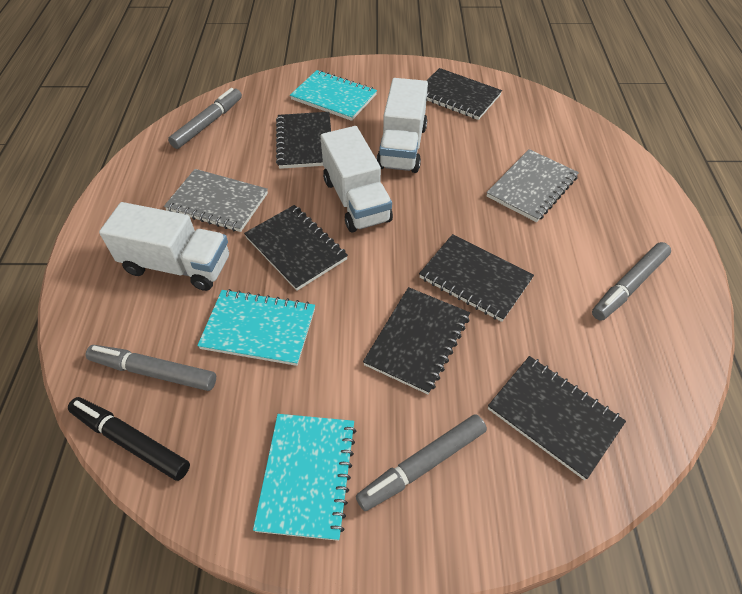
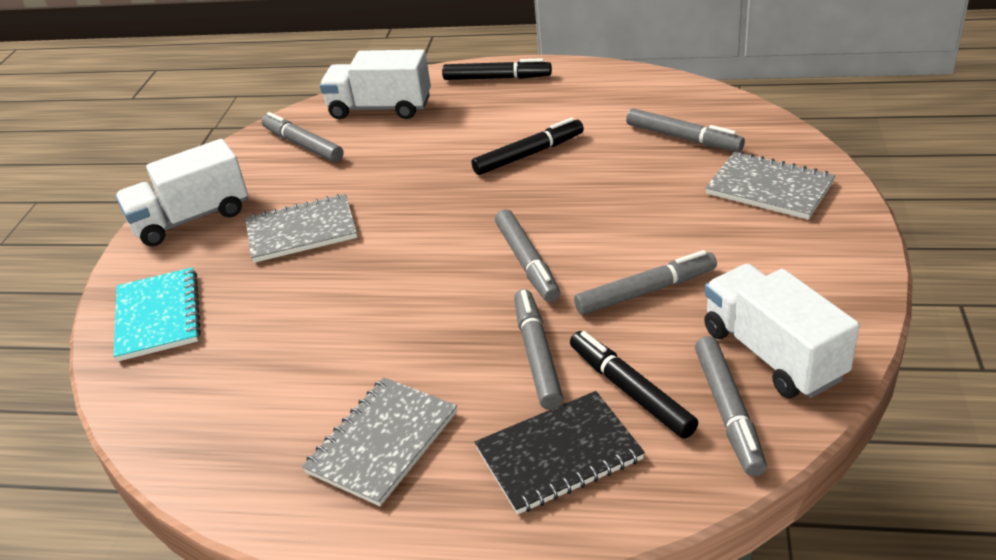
black marker: 1 -> 3
black notebook: 6 -> 1
grey marker: 4 -> 6
grey notebook: 2 -> 3
turquoise notebook: 3 -> 1

